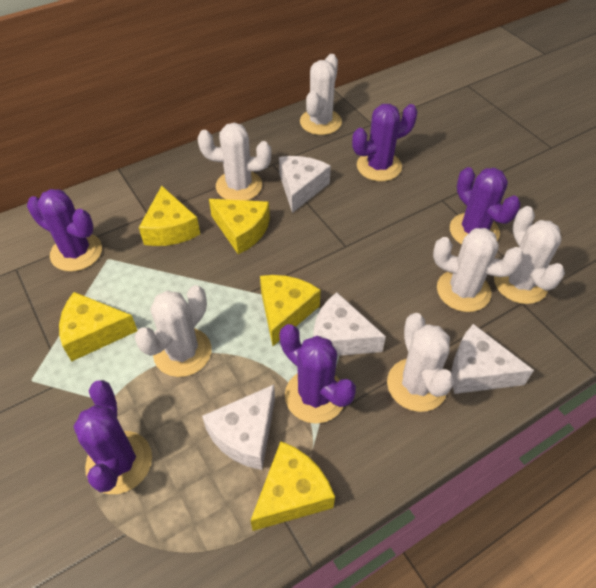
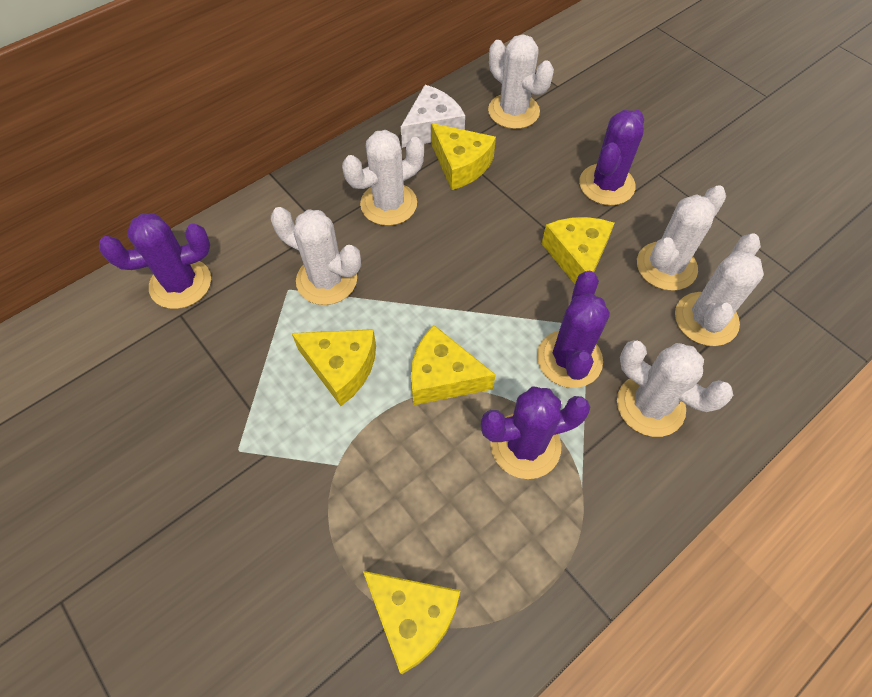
purple cactus: 5 -> 4
white cheese: 4 -> 1

